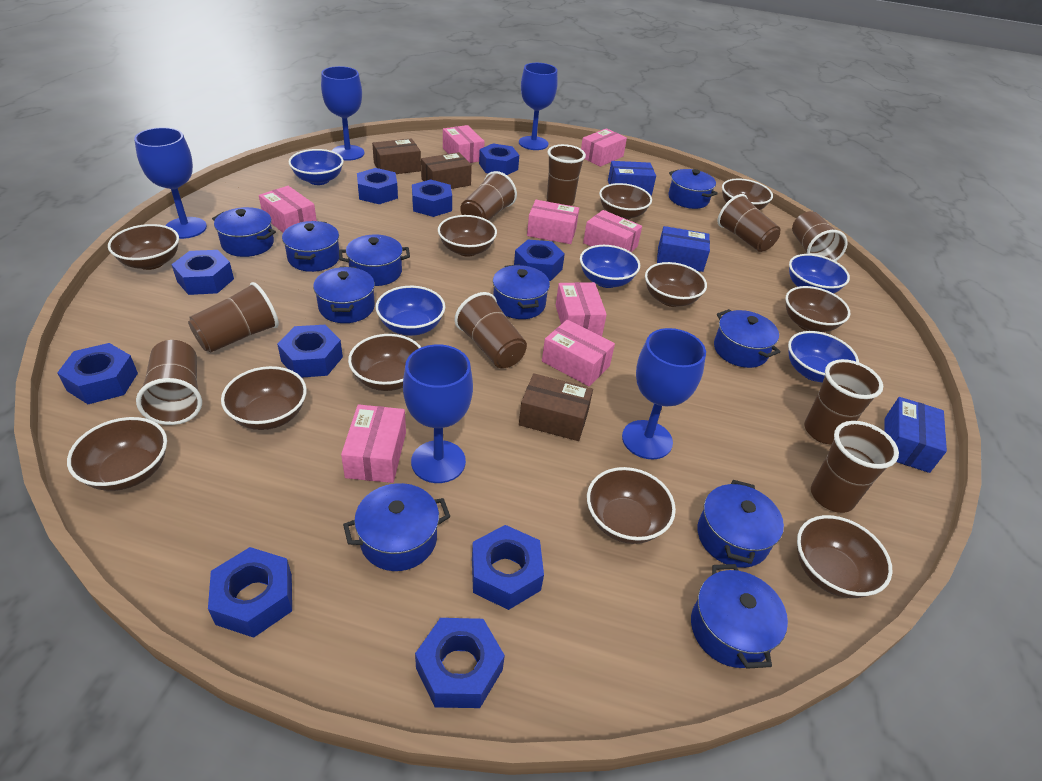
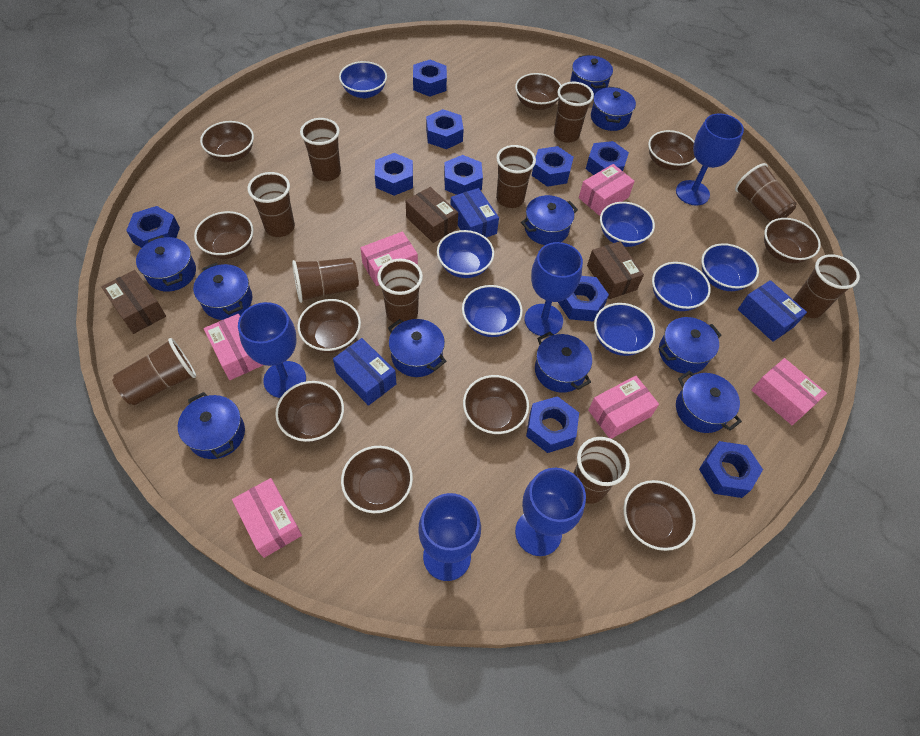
blue bowl: 5 -> 7
brown bowl: 11 -> 10
brown cup: 9 -> 10
pink box: 8 -> 6

